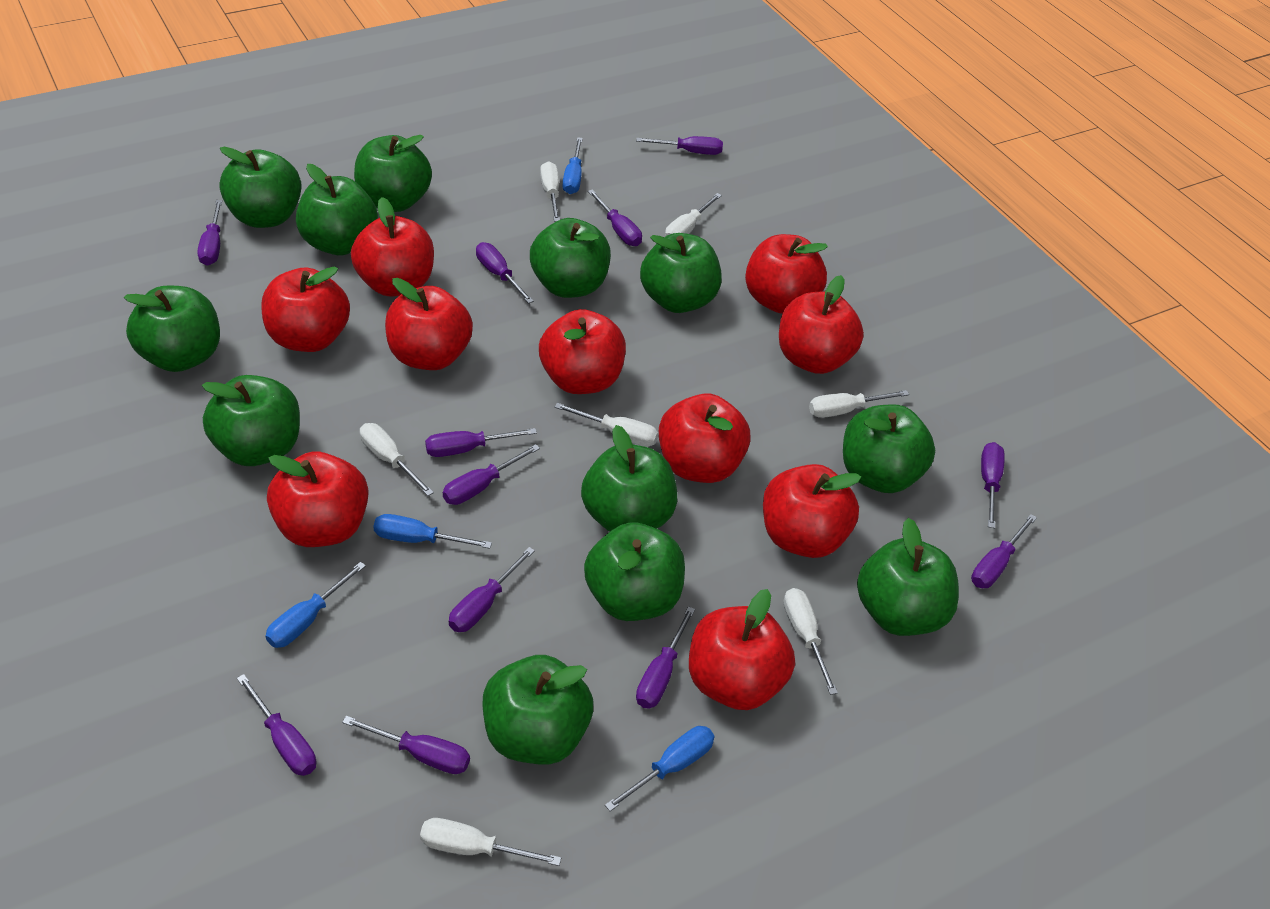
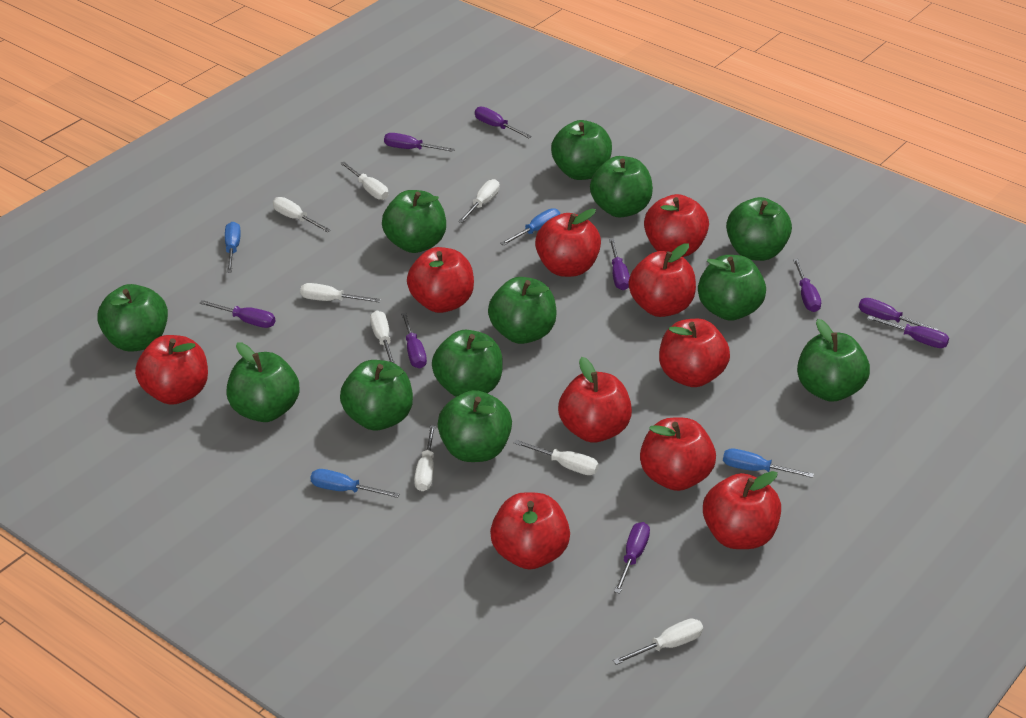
purple screwdriver: 12 -> 9
white screwdriver: 7 -> 8

